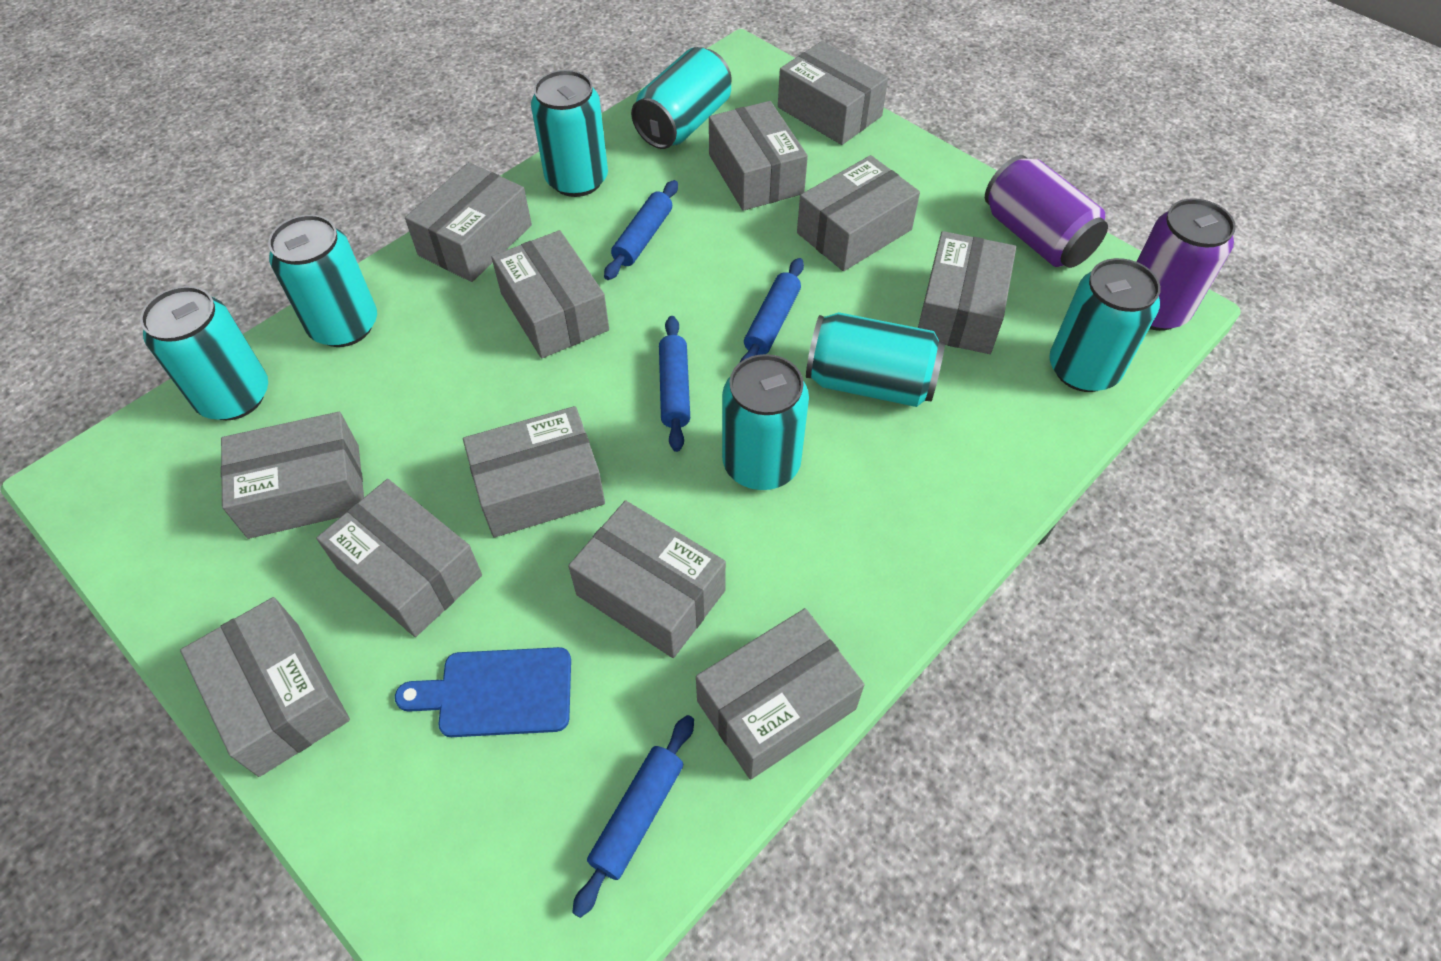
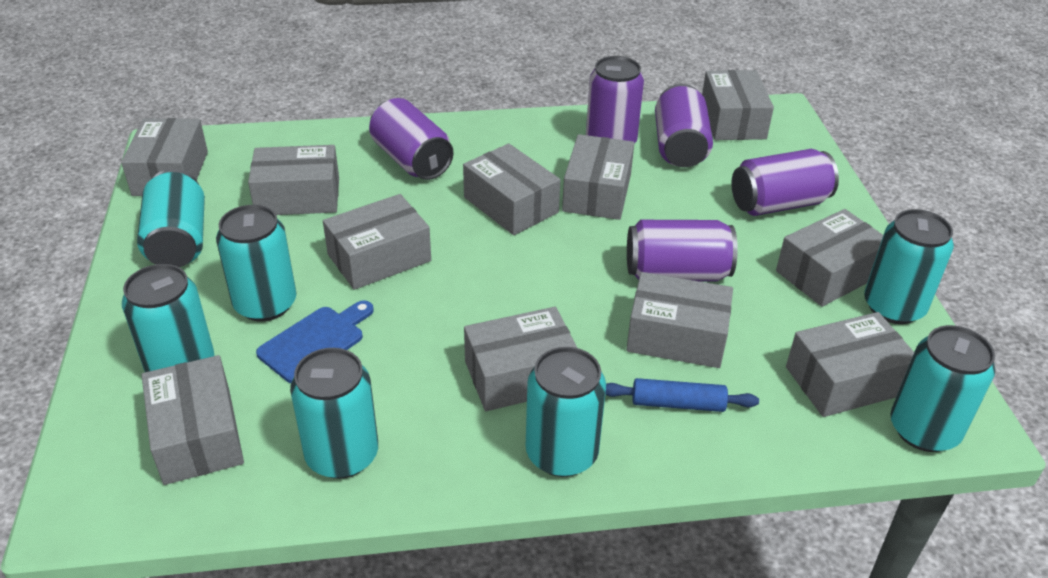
blue rolling pin: 4 -> 1
grey box: 12 -> 11
purple can: 2 -> 5

